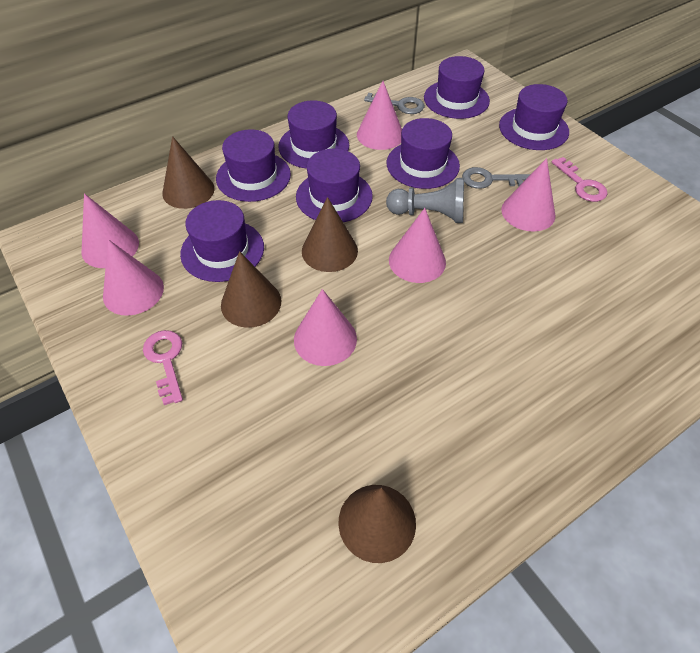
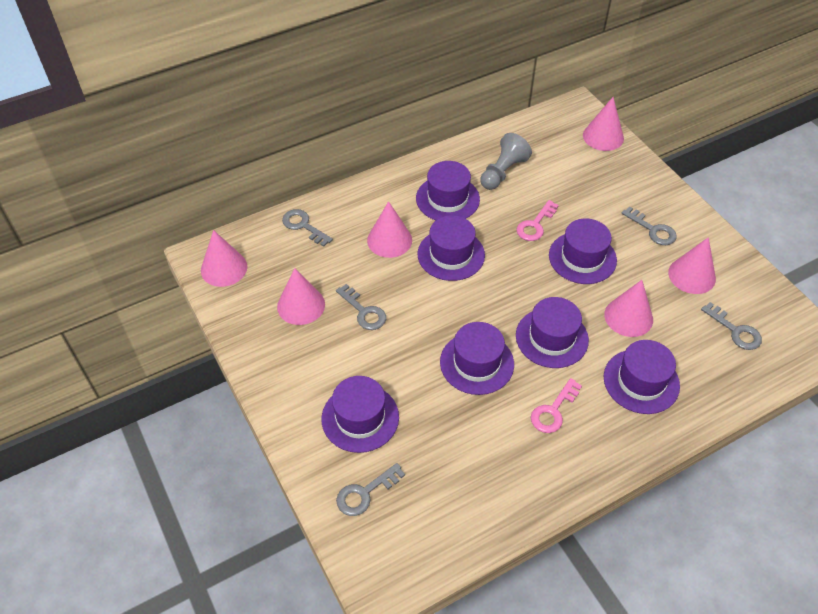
brown cone: 4 -> 0
grey key: 2 -> 5

